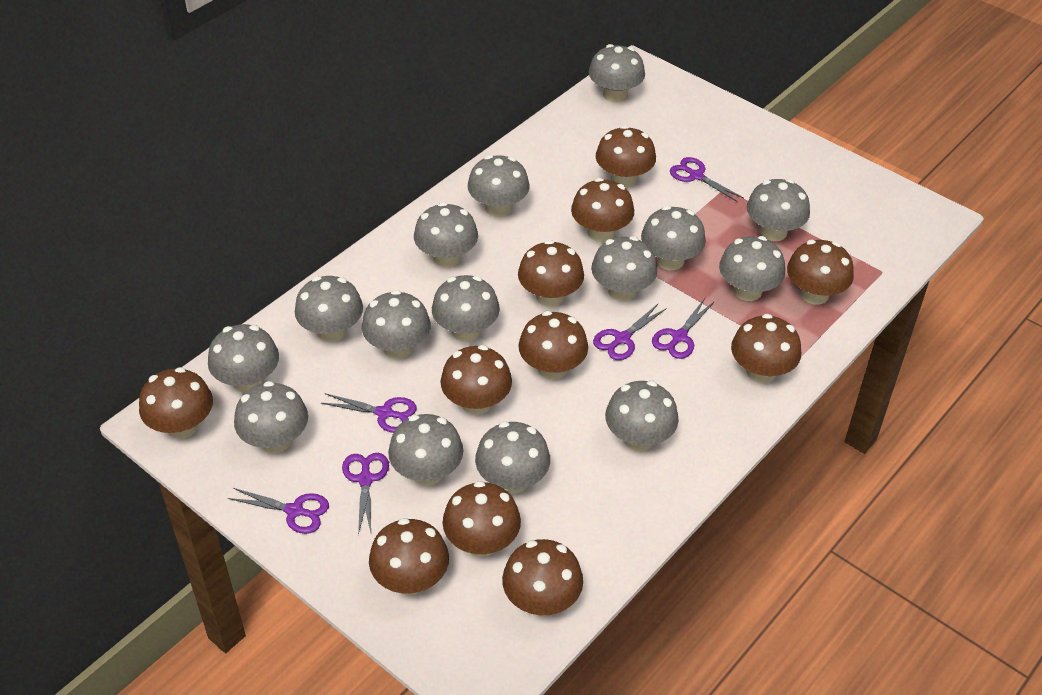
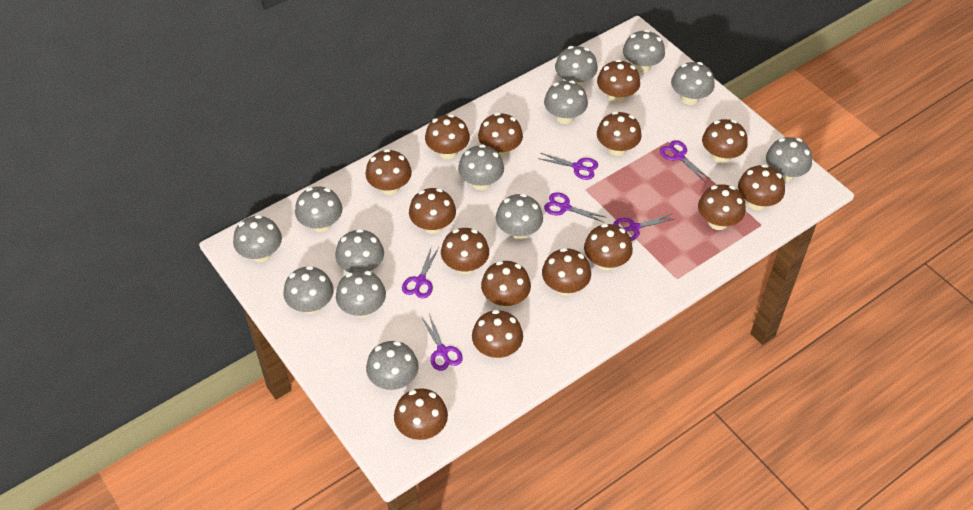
brown mushroom: 11 -> 15
grey mushroom: 15 -> 13

